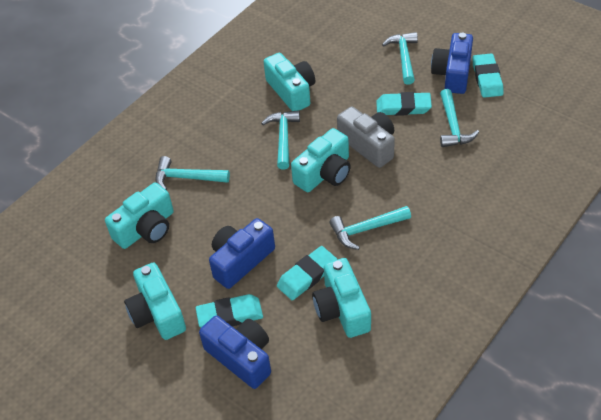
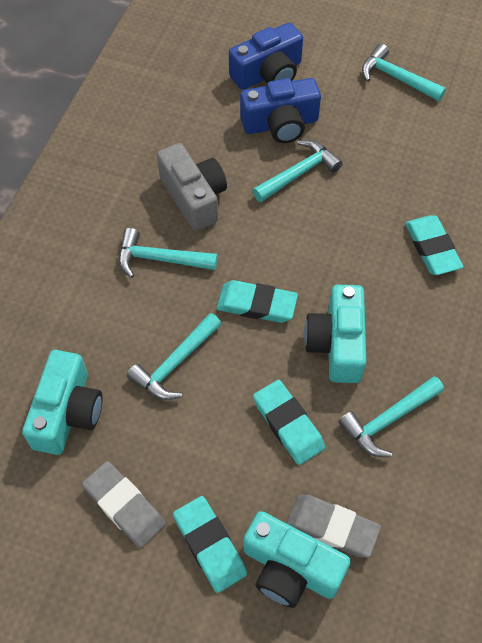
blue camera: 3 -> 2
grey eraser: 0 -> 2
turquoise camera: 5 -> 3

